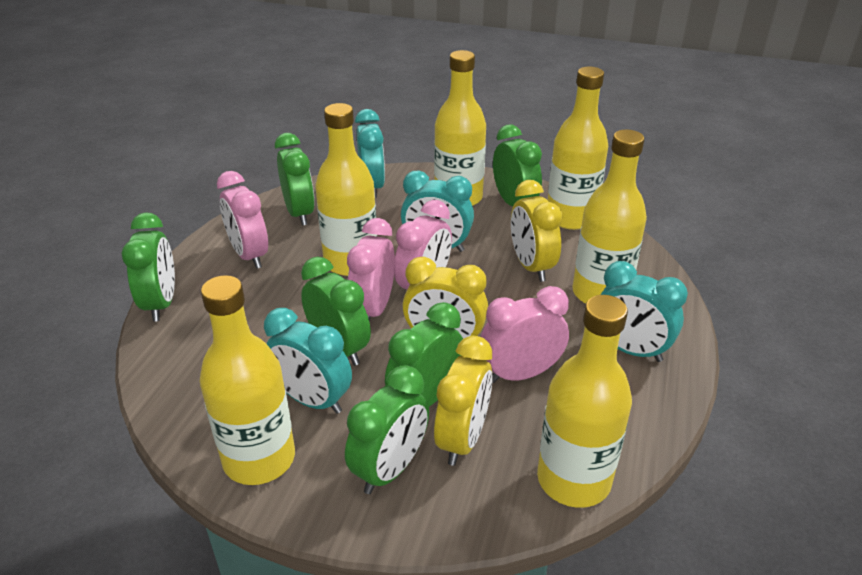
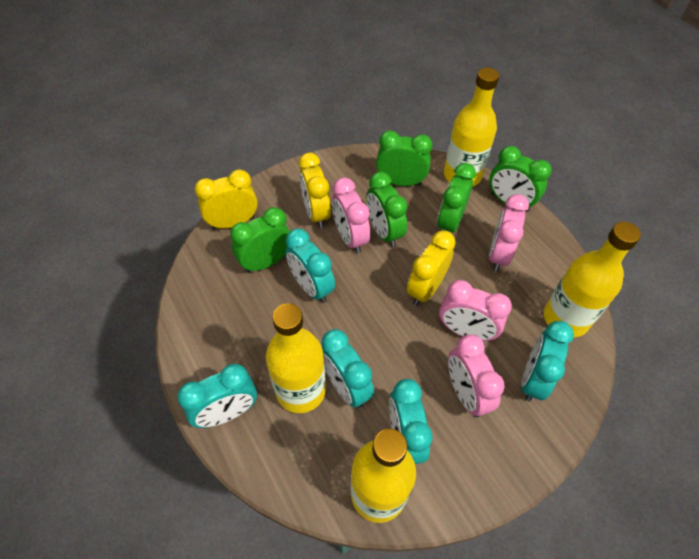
green clock: 6 -> 5
turquoise clock: 4 -> 5
yellow bottle: 6 -> 4

